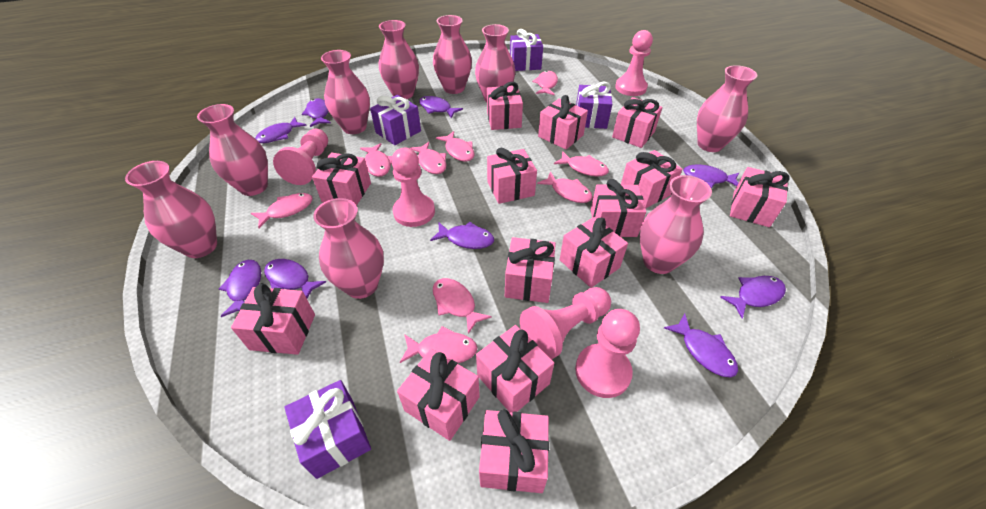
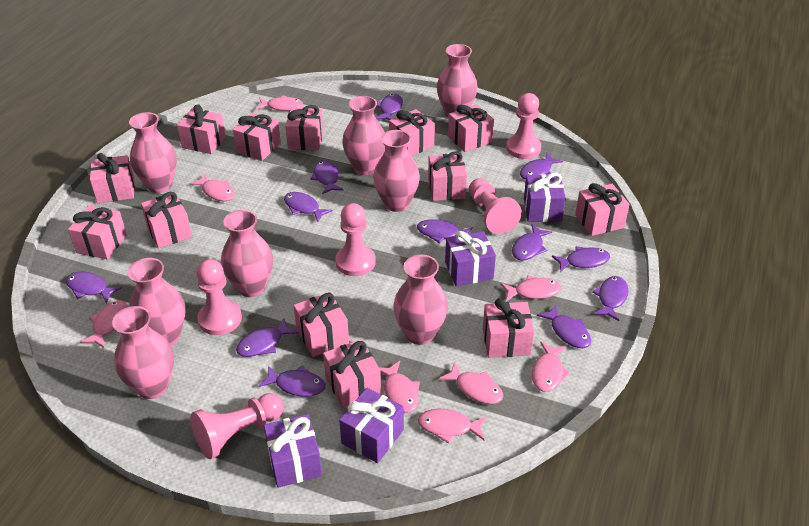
pink fish: 9 -> 8
pink gift: 14 -> 13
pink vase: 9 -> 8
purple fish: 9 -> 12

